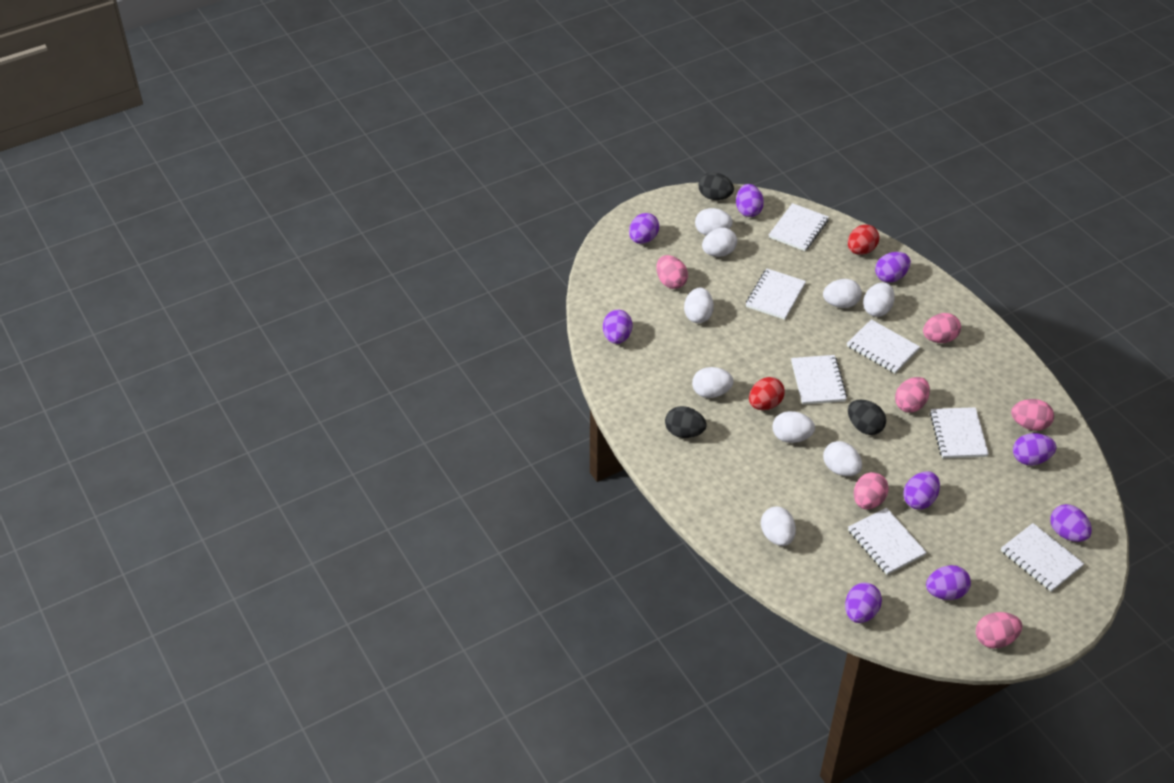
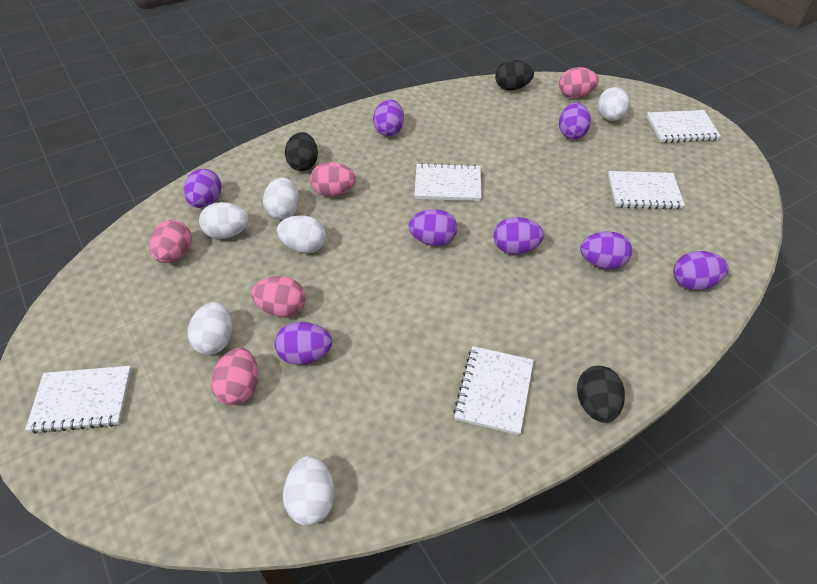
pink egg: 6 -> 5
purple egg: 9 -> 8
red egg: 2 -> 0
white egg: 9 -> 6
white notebook: 7 -> 5

